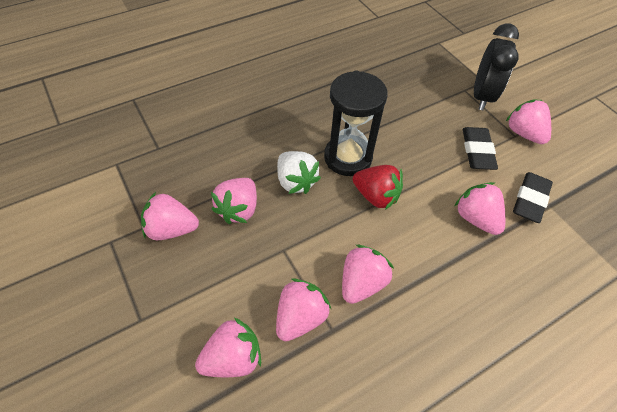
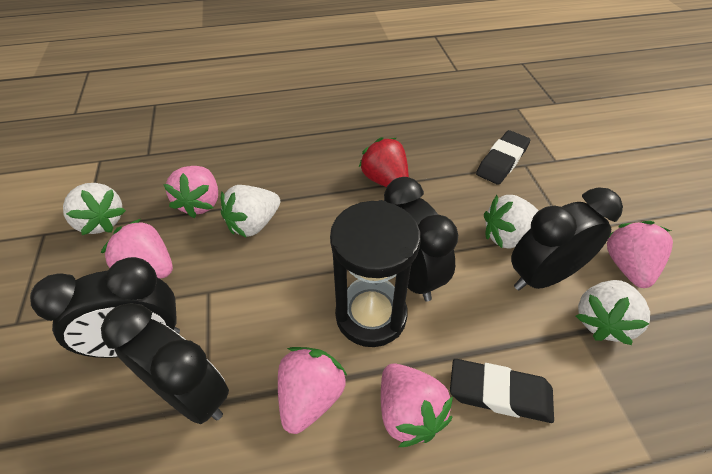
black clock: 1 -> 4
pink strawberry: 7 -> 5
white strawberry: 1 -> 4

